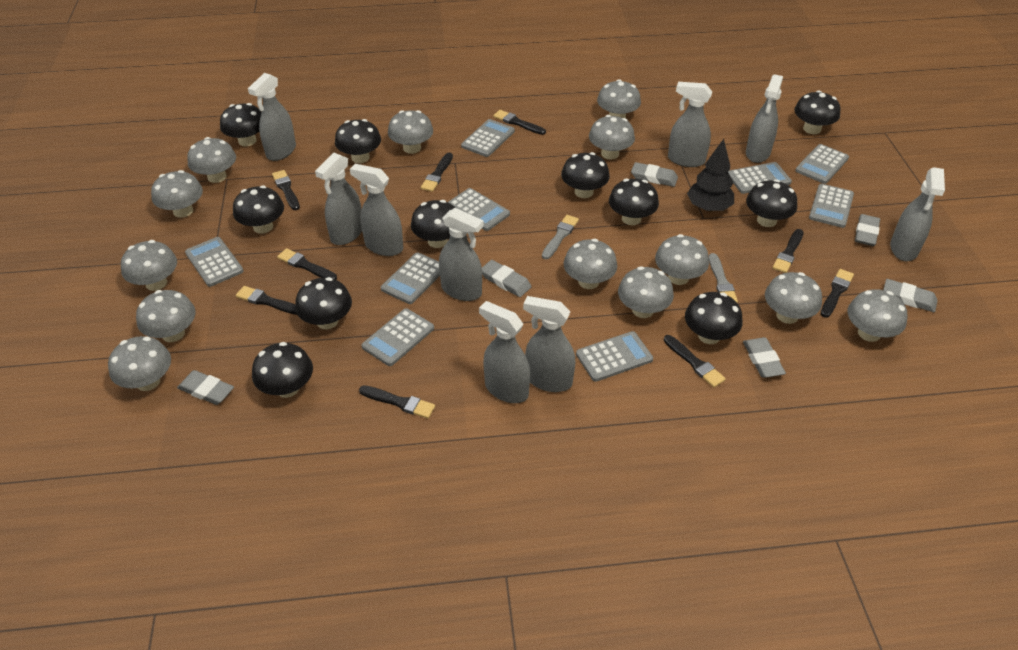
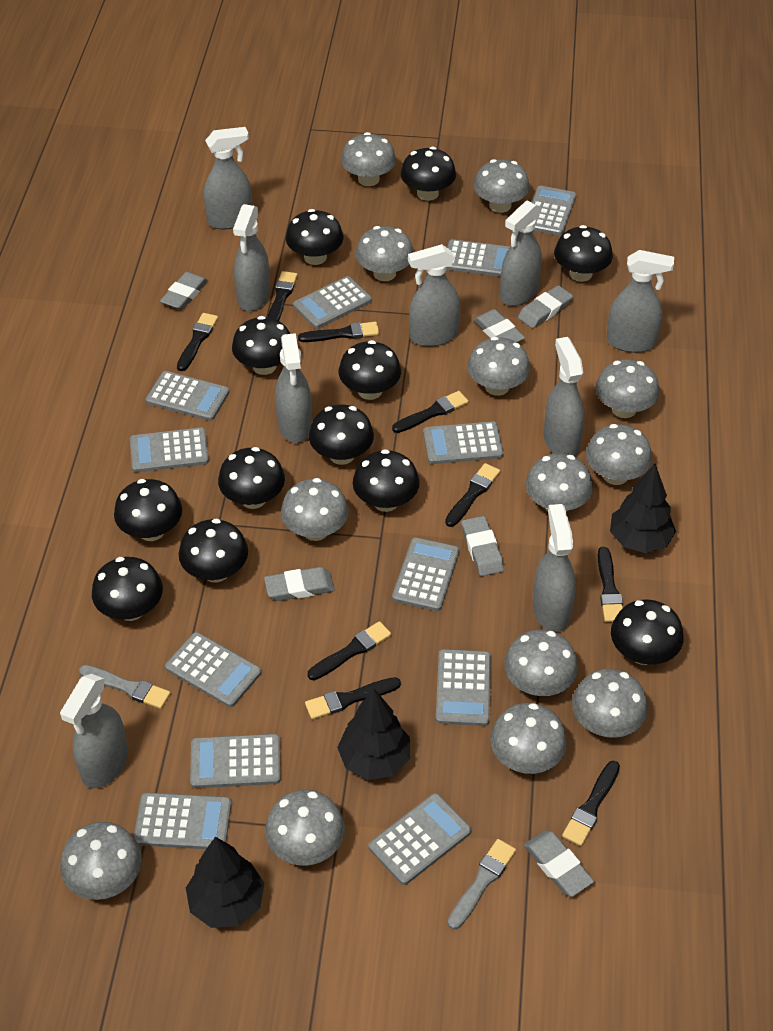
black mushroom: 11 -> 12
black tree: 1 -> 3
grey calculator: 9 -> 12

